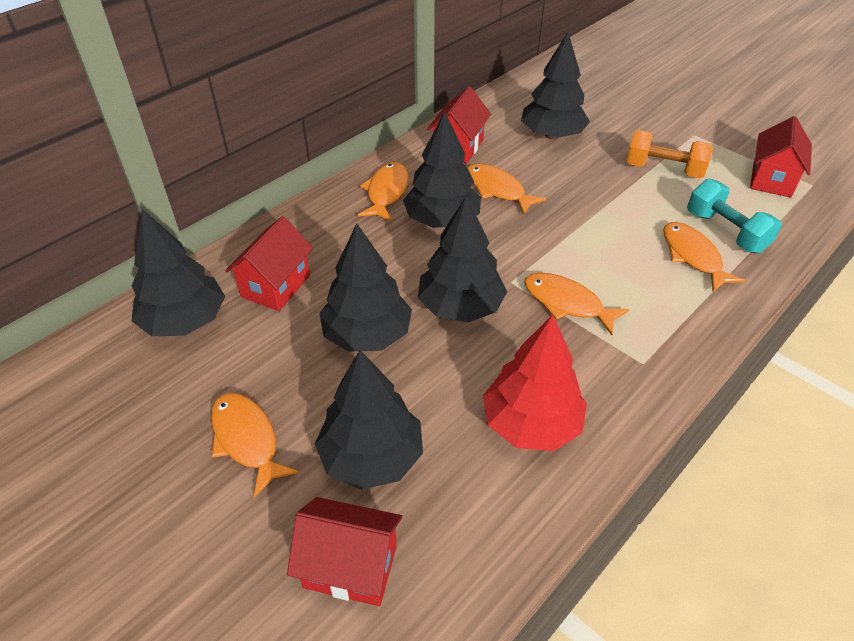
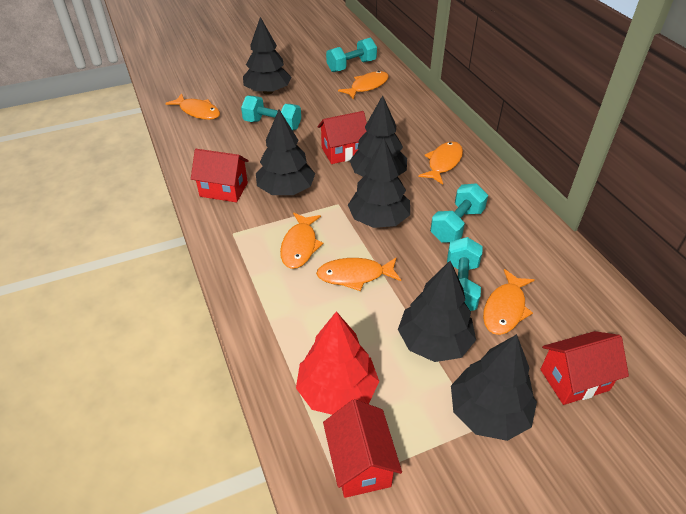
orange dumbbell: 1 -> 0
orange fish: 5 -> 6
turquoise dumbbell: 1 -> 4

